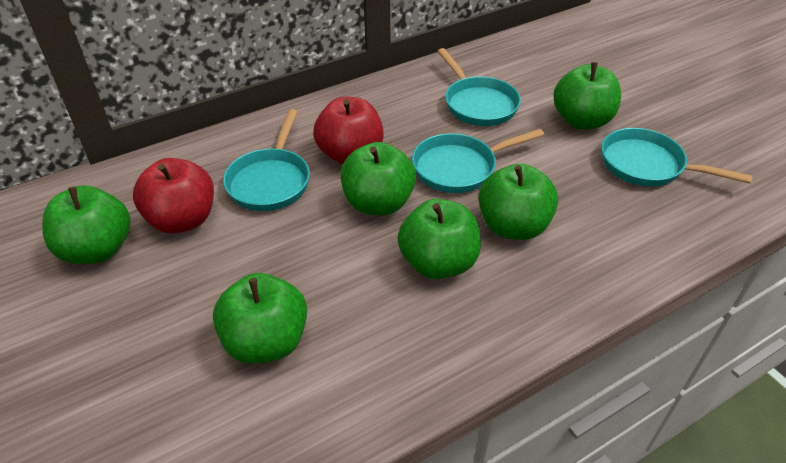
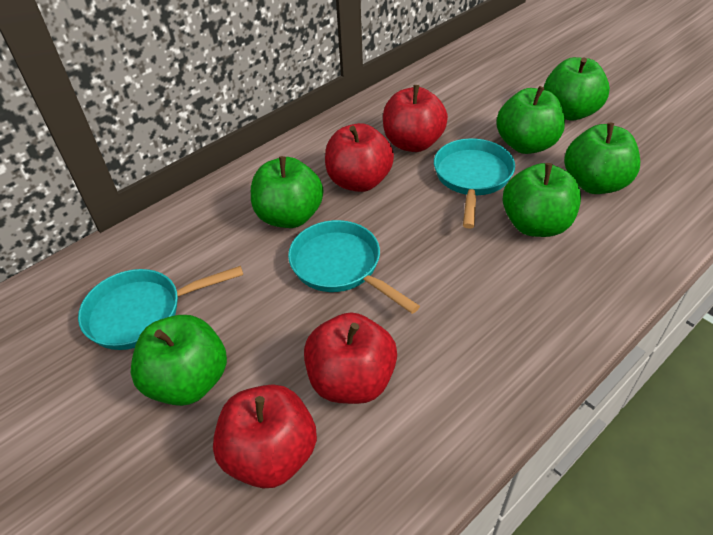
red apple: 2 -> 4
turquoise pan: 4 -> 3

